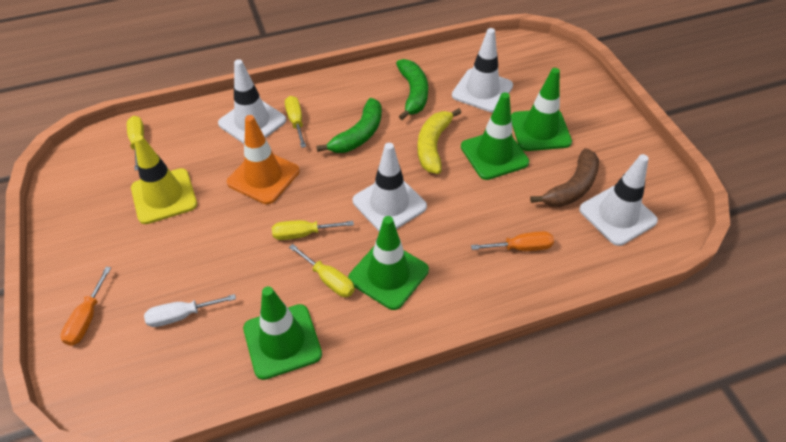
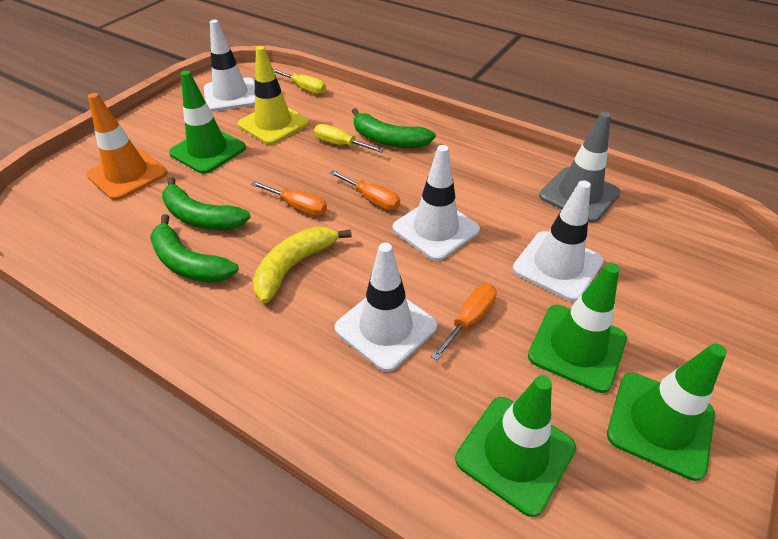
brown banana: 1 -> 0
green banana: 2 -> 3
grey traffic cone: 0 -> 1
orange screwdriver: 2 -> 3
white screwdriver: 1 -> 0
yellow screwdriver: 4 -> 2

